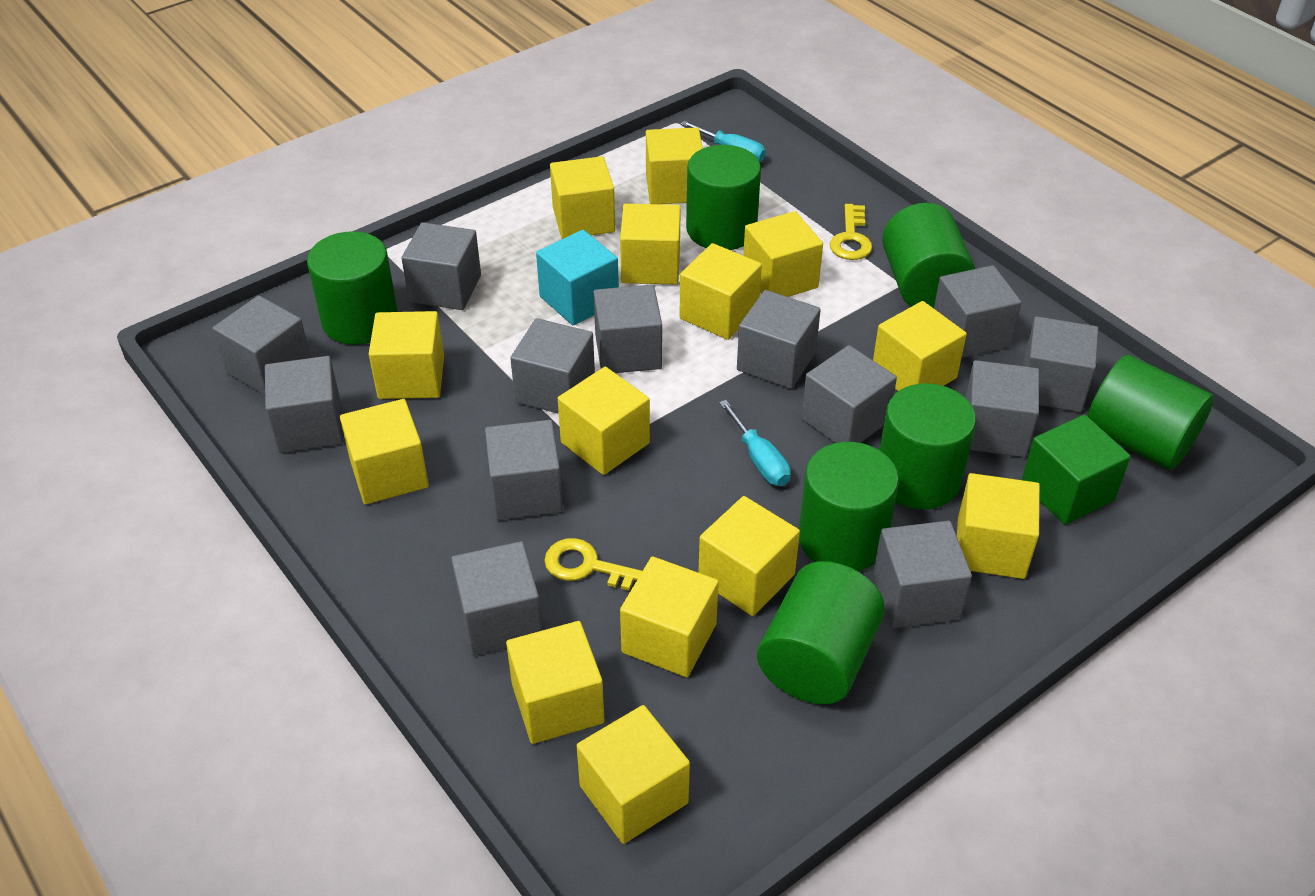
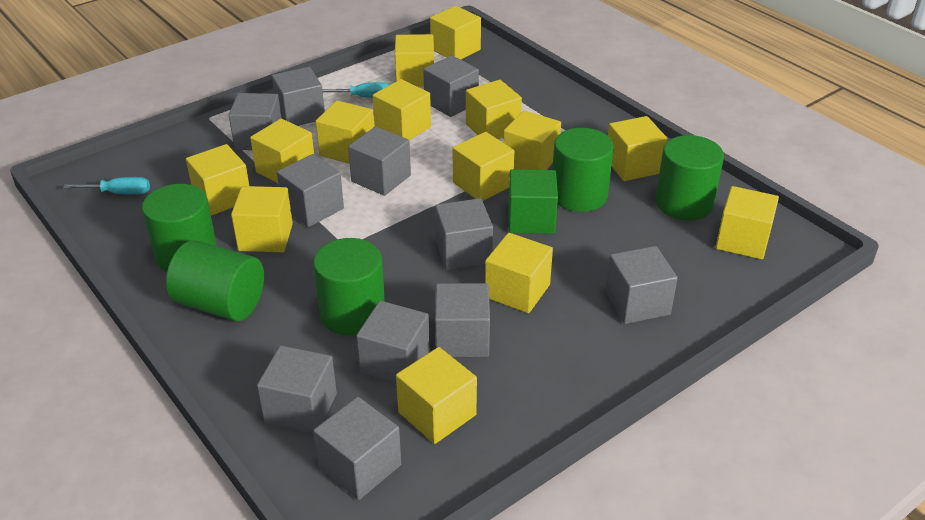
green cylinder: 7 -> 5
grey cube: 13 -> 11
turquoise cube: 1 -> 0
yellow key: 2 -> 0

